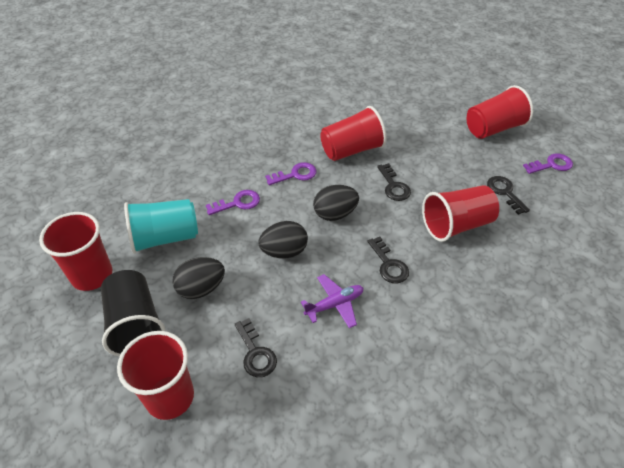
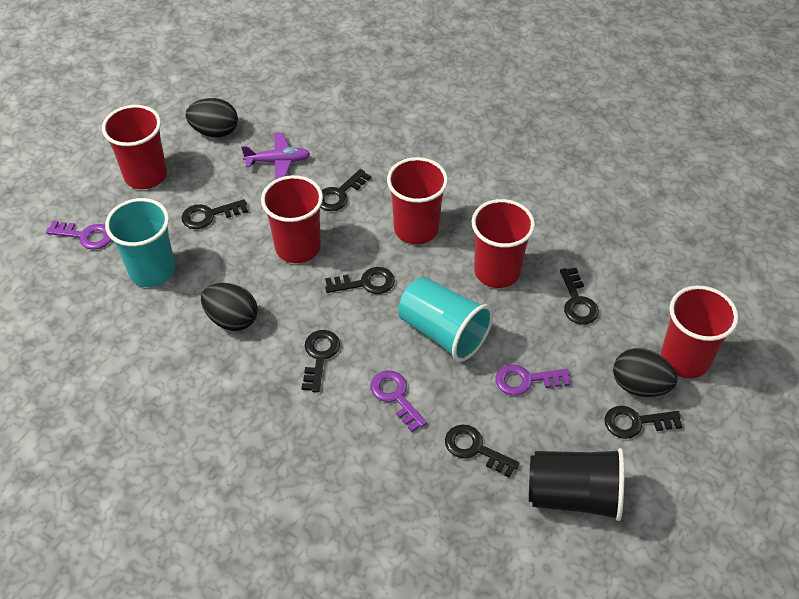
black key: 4 -> 7
turquoise cup: 1 -> 2

